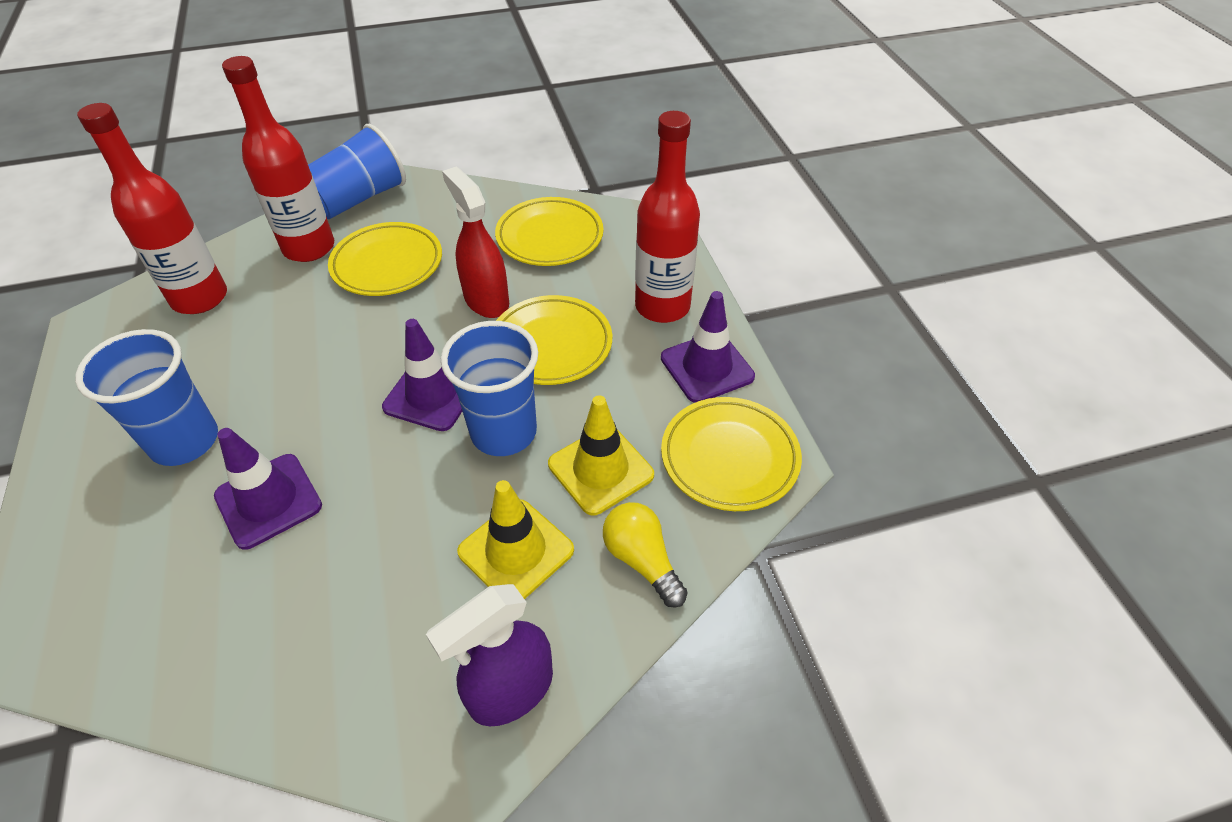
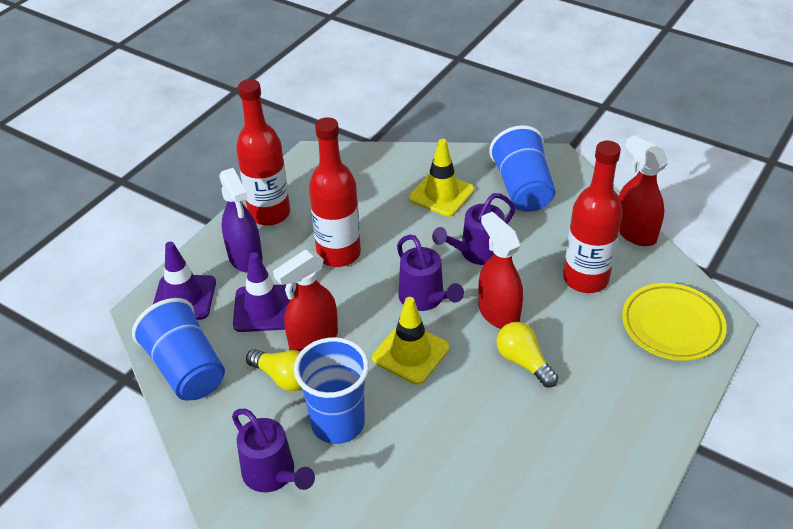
purple traffic cone: 3 -> 2
purple watering can: 0 -> 3
red spray bottle: 1 -> 3
yellow light bulb: 1 -> 2
yellow plate: 4 -> 1

